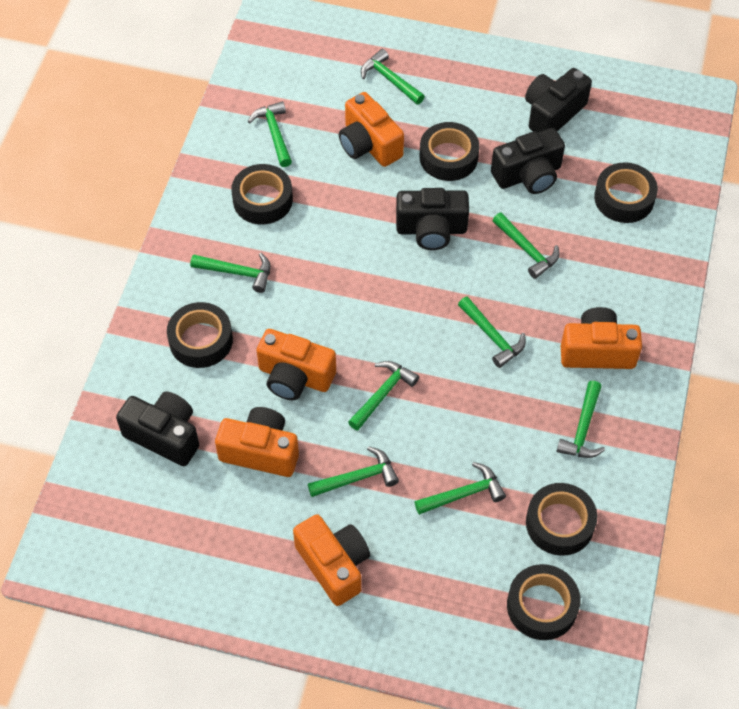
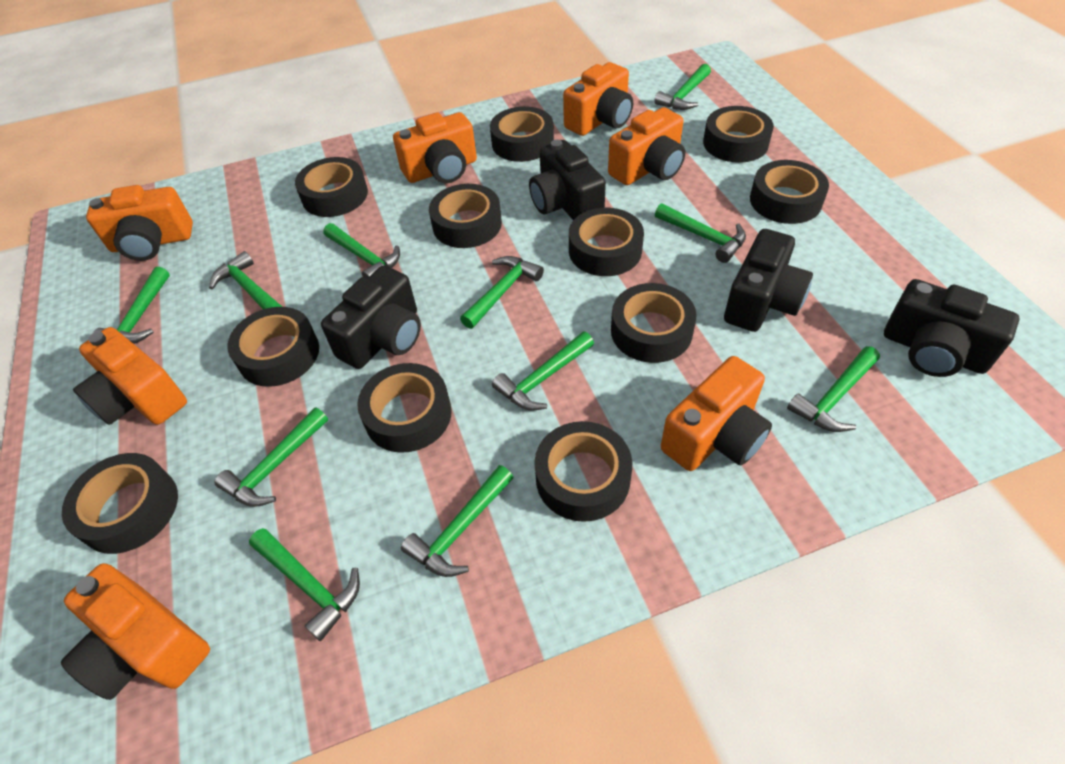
black tape: 6 -> 11
green hammer: 9 -> 11
orange camera: 5 -> 7

